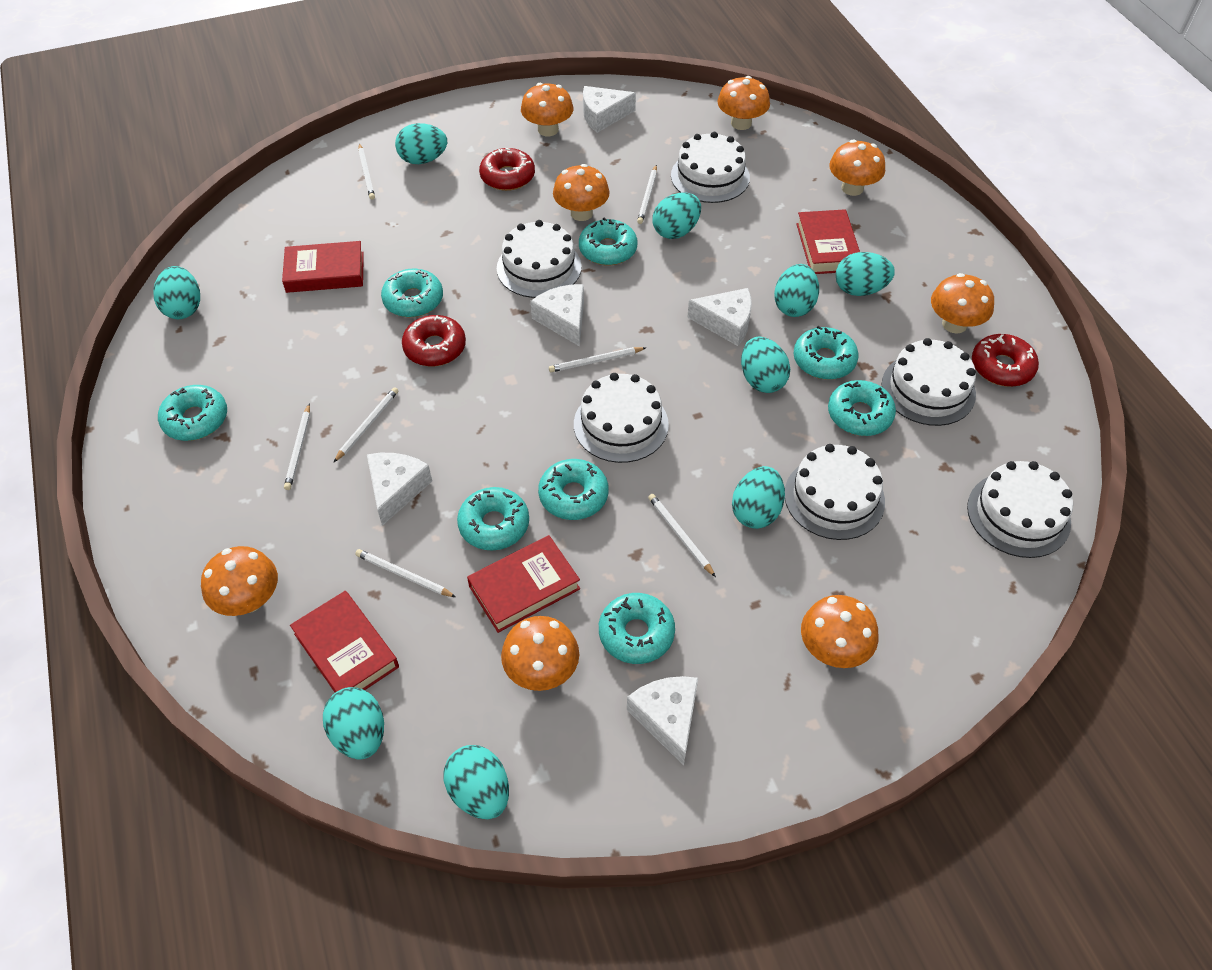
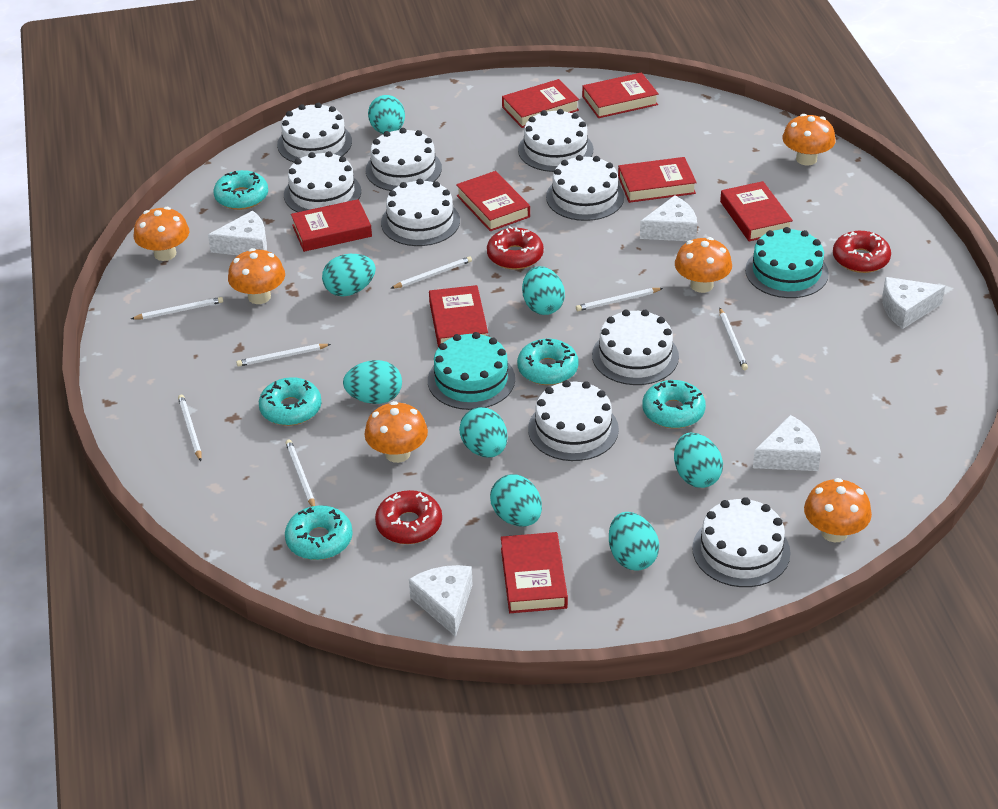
orange mushroom: 8 -> 6
red book: 4 -> 8
turquoise cake: 0 -> 2
turquoise donut: 8 -> 5
turquoise egg: 9 -> 8
white cake: 6 -> 9

